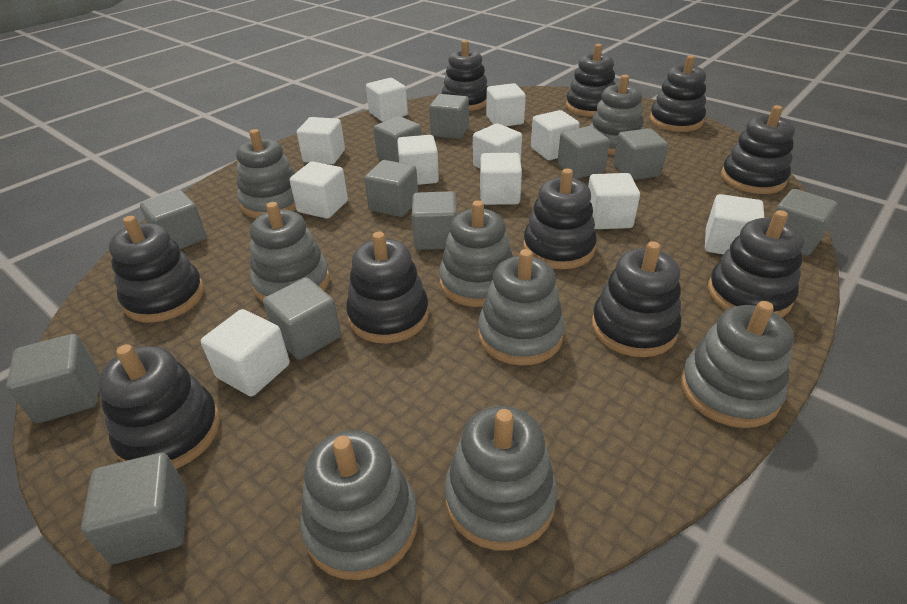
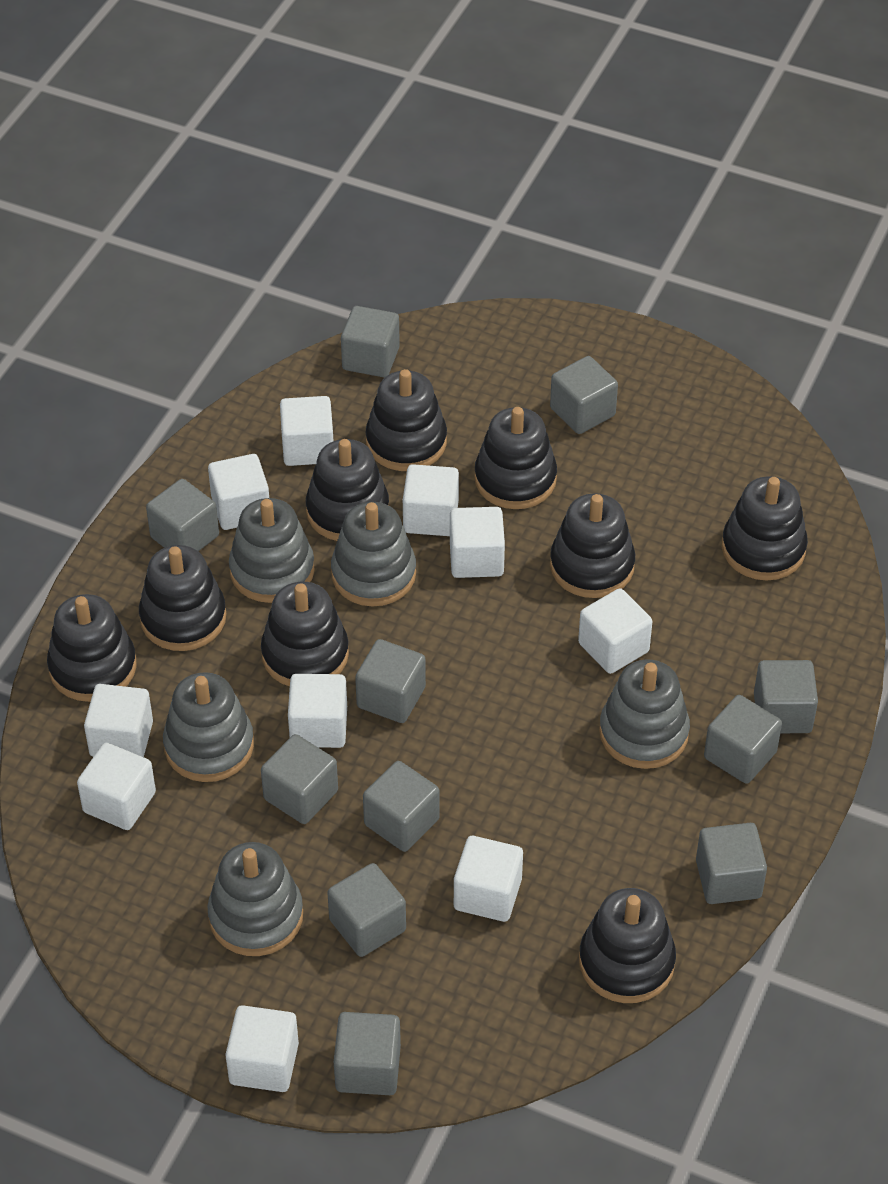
black stacking toy: 10 -> 9
grey stacking toy: 8 -> 5
white cube: 11 -> 10

